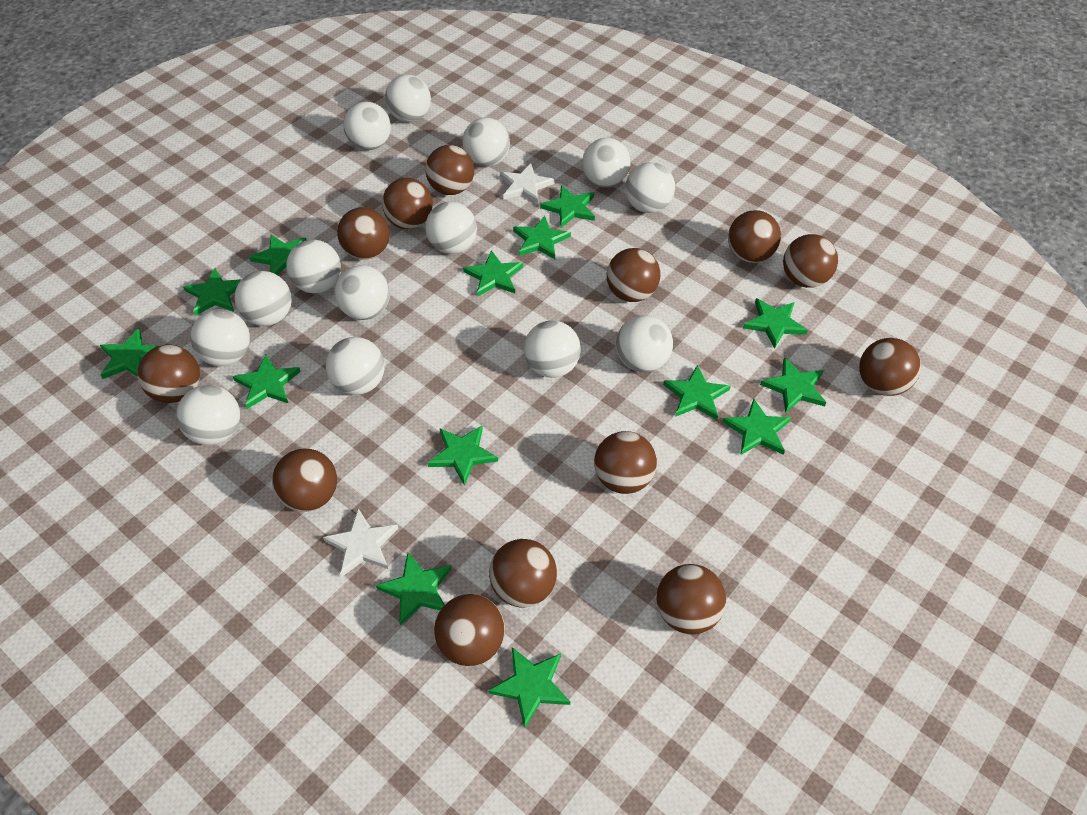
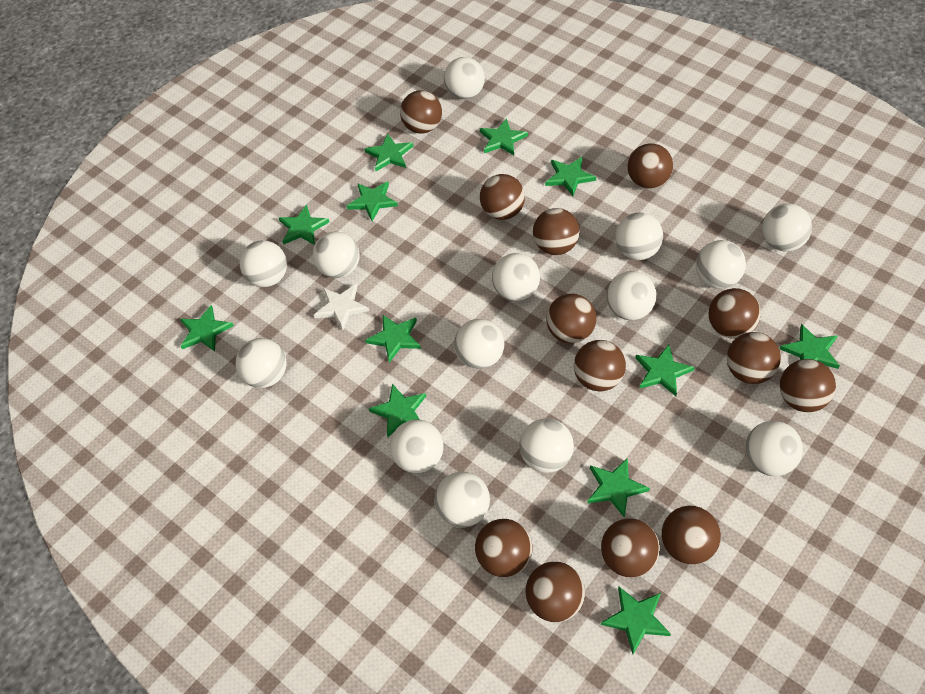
green star: 14 -> 12
white star: 2 -> 1

